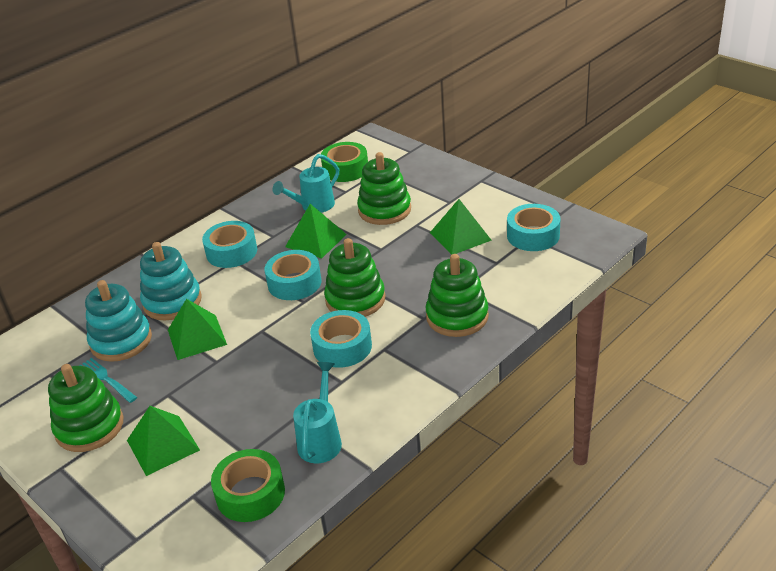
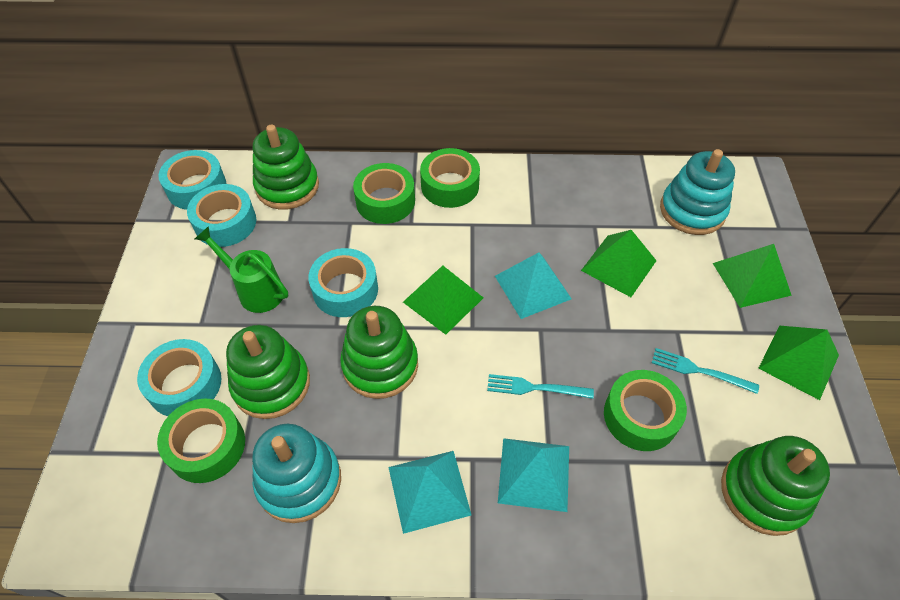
green tape: 2 -> 4
green watering can: 0 -> 1
turquoise fork: 1 -> 2
turquoise pyramid: 0 -> 3
turquoise watering can: 2 -> 0

